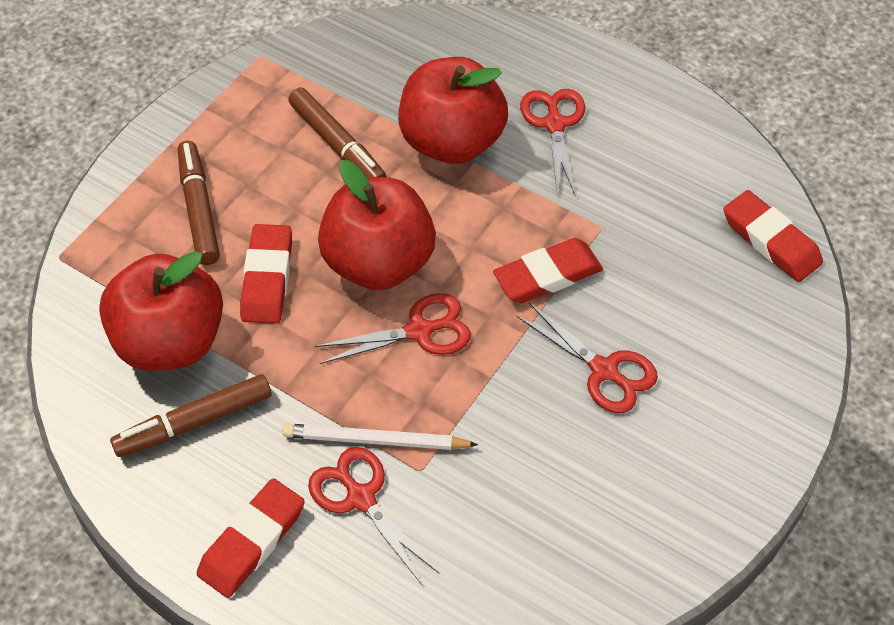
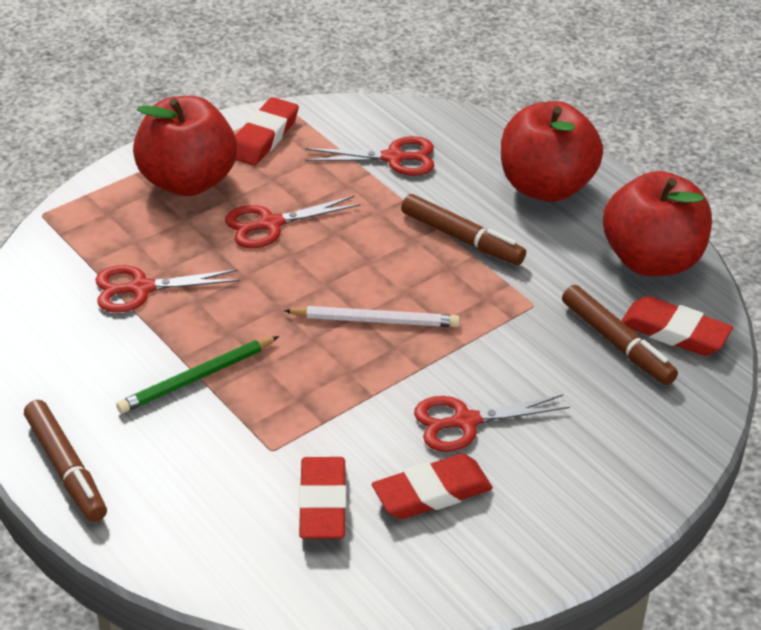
green pencil: 0 -> 1

